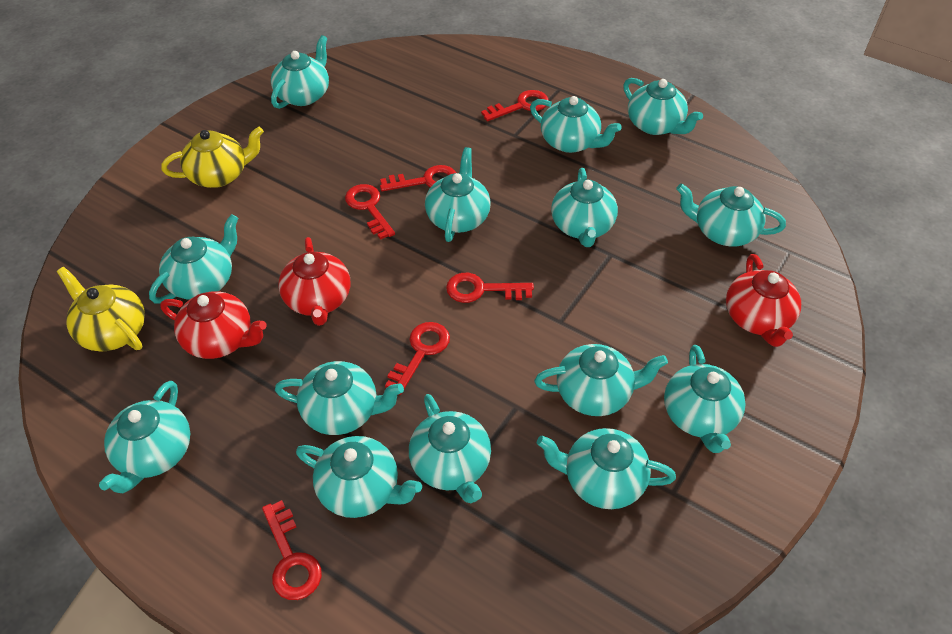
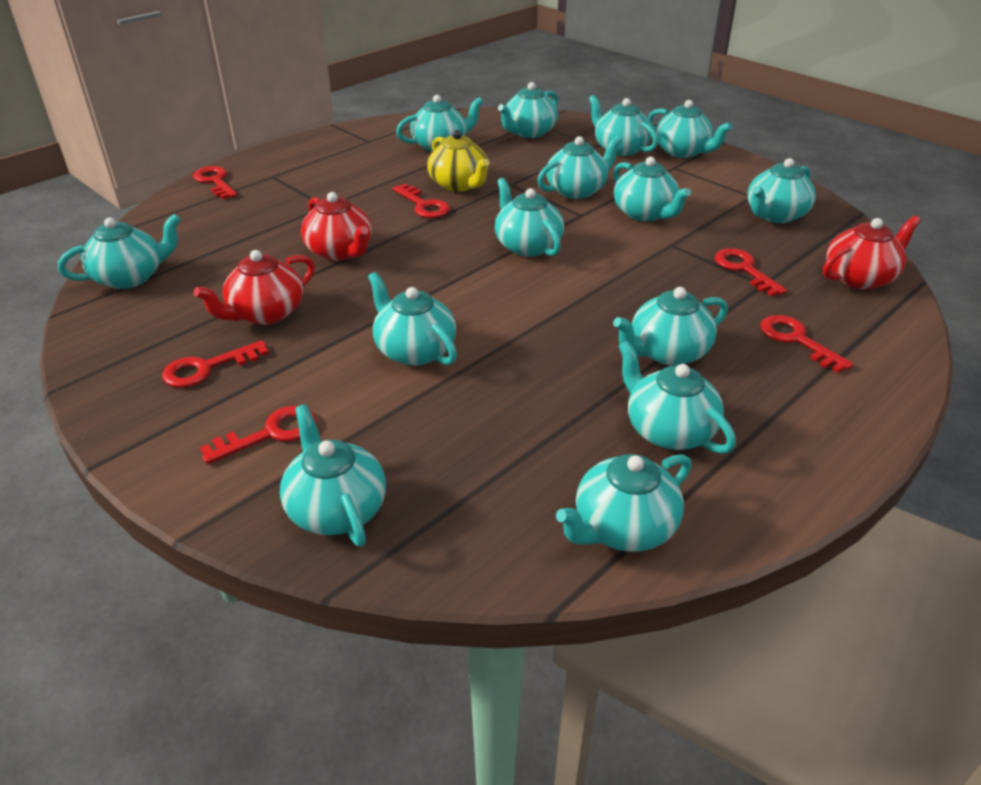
yellow teapot: 2 -> 1

